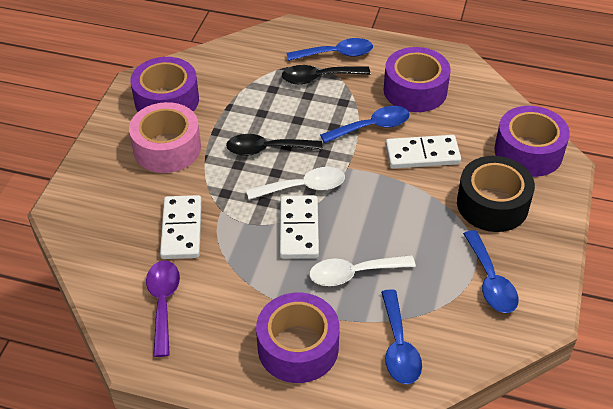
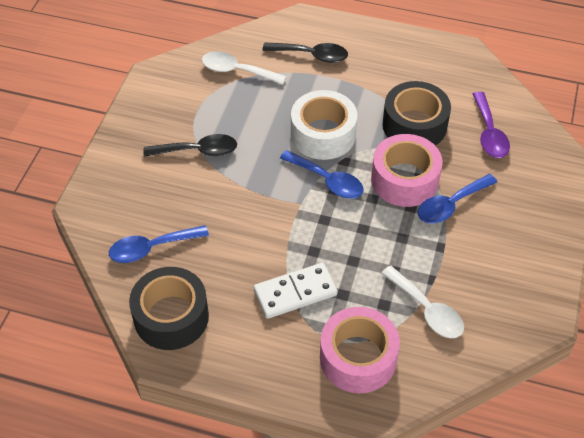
black tape: 1 -> 2
blue spoon: 4 -> 3
pink tape: 1 -> 2
purple tape: 4 -> 0
white domino: 3 -> 1
white tape: 0 -> 1

